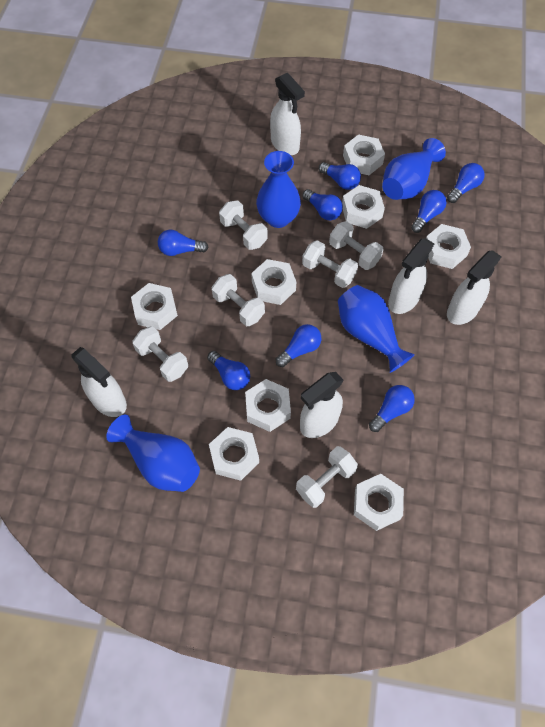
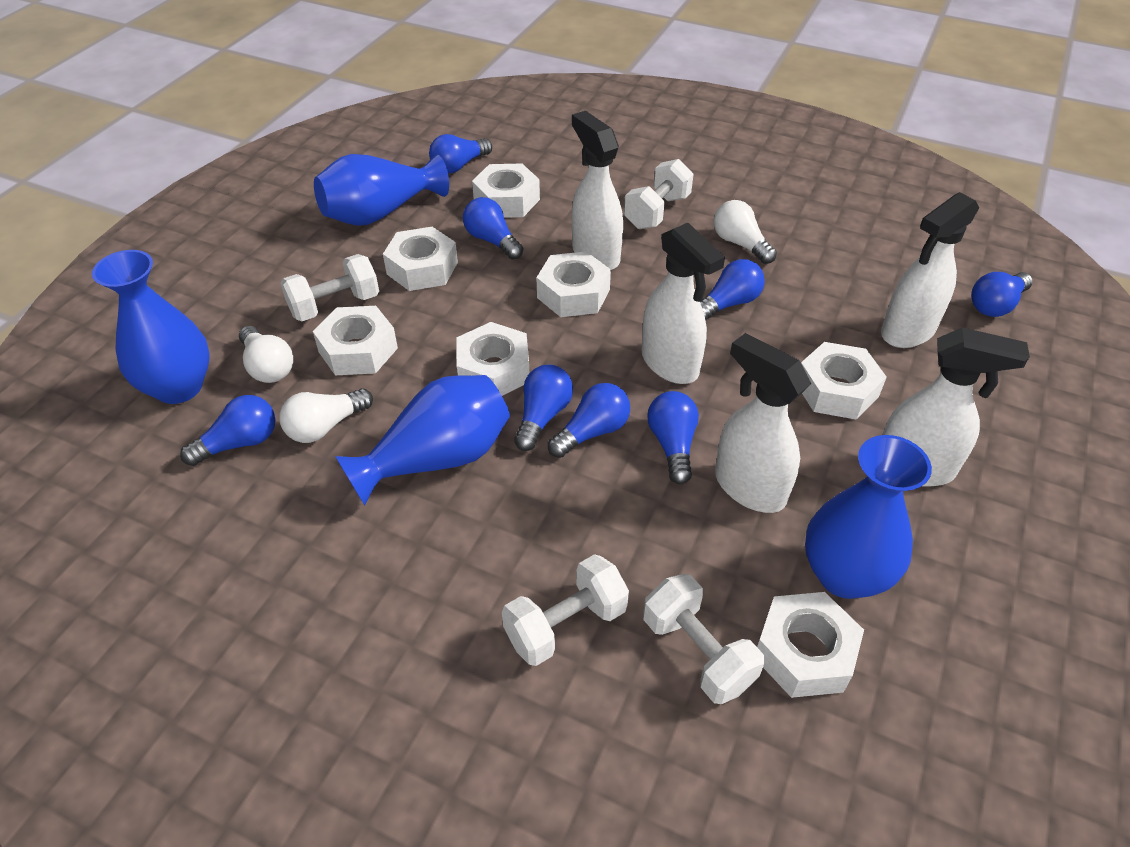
white dumbbell: 6 -> 4
white light bulb: 0 -> 3
white nut: 8 -> 7

